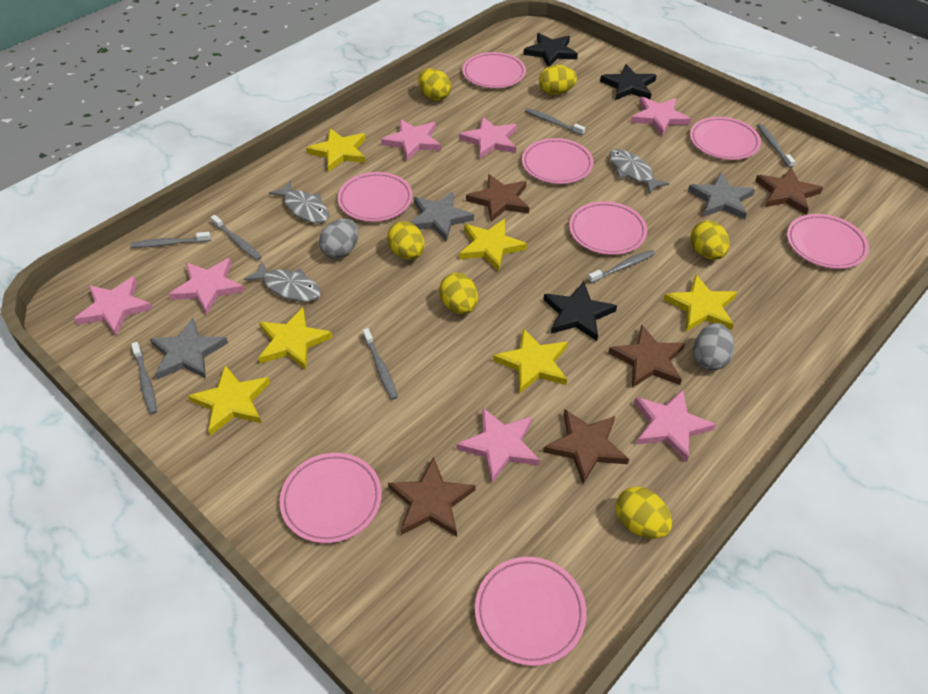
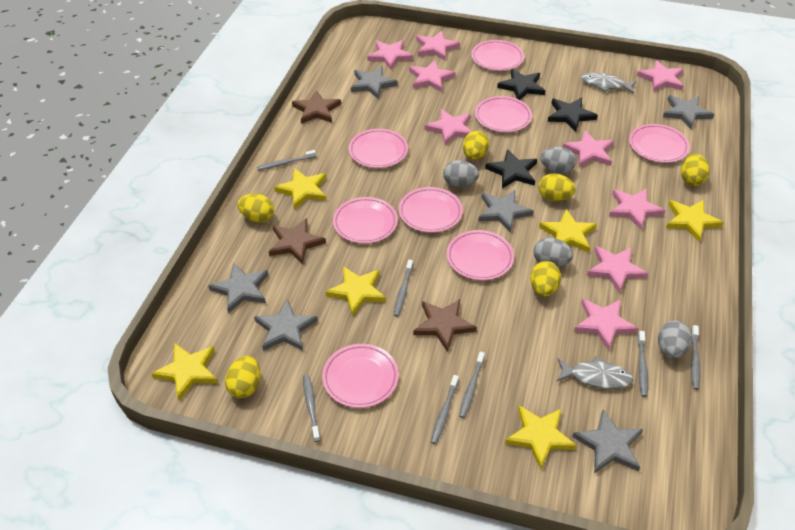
brown star: 5 -> 3
grey egg: 2 -> 4
grey fish: 3 -> 2
grey star: 3 -> 6
pink star: 7 -> 9

